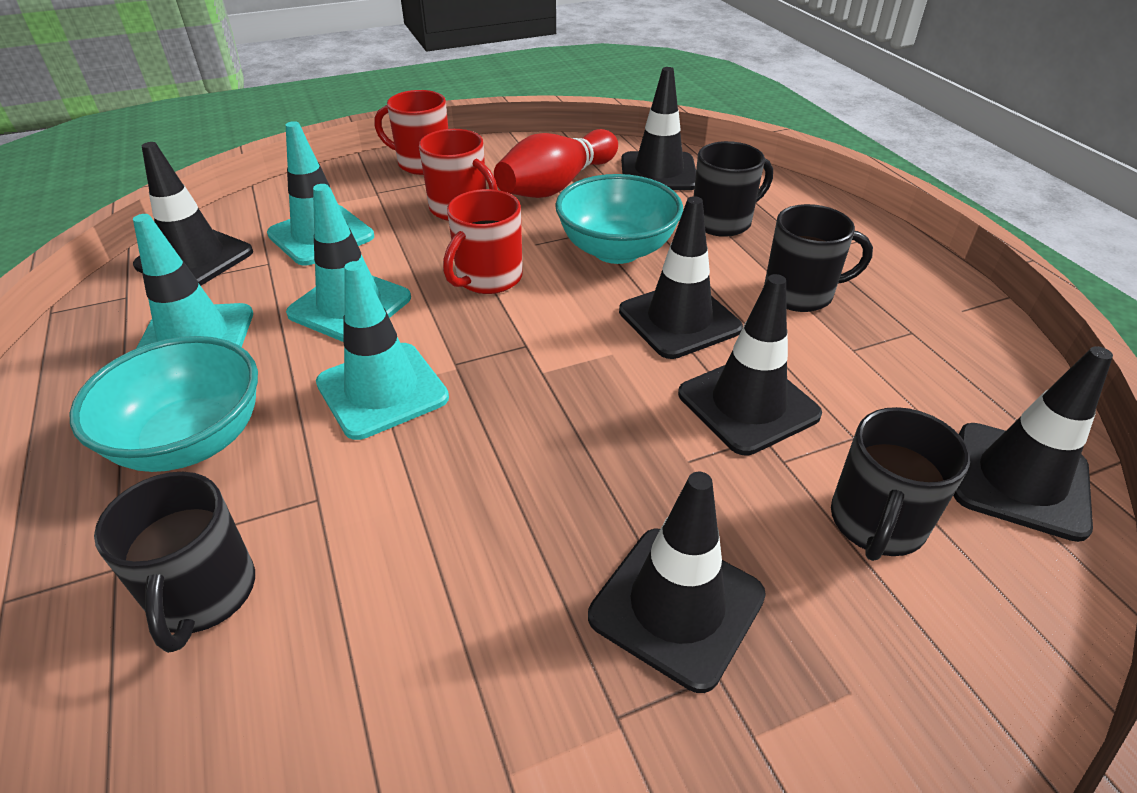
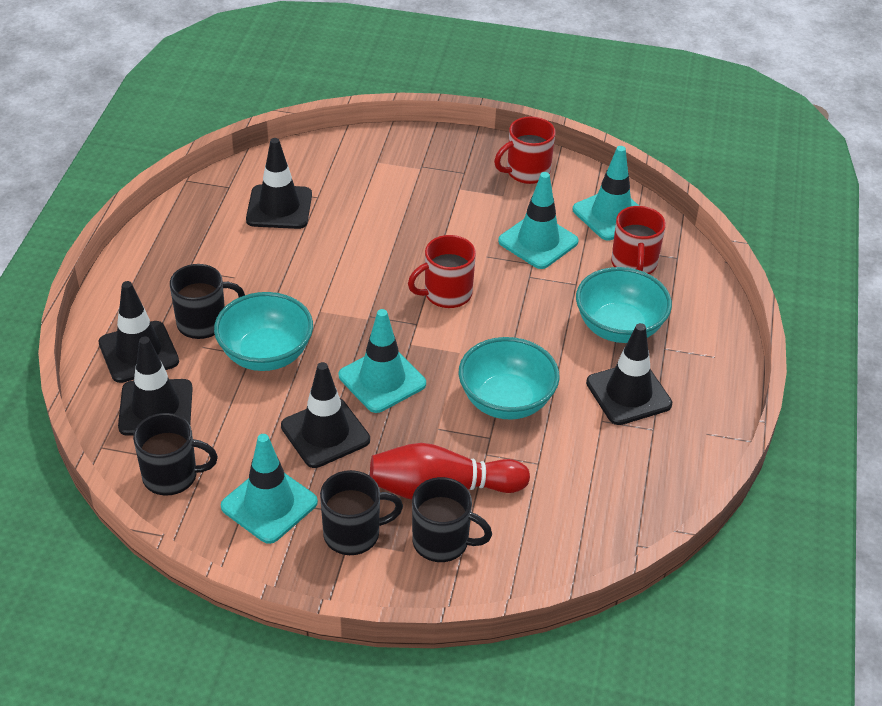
black traffic cone: 6 -> 5
turquoise bowl: 2 -> 3

